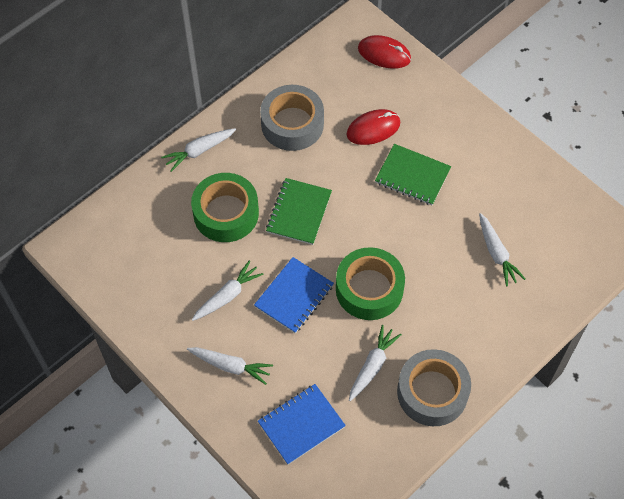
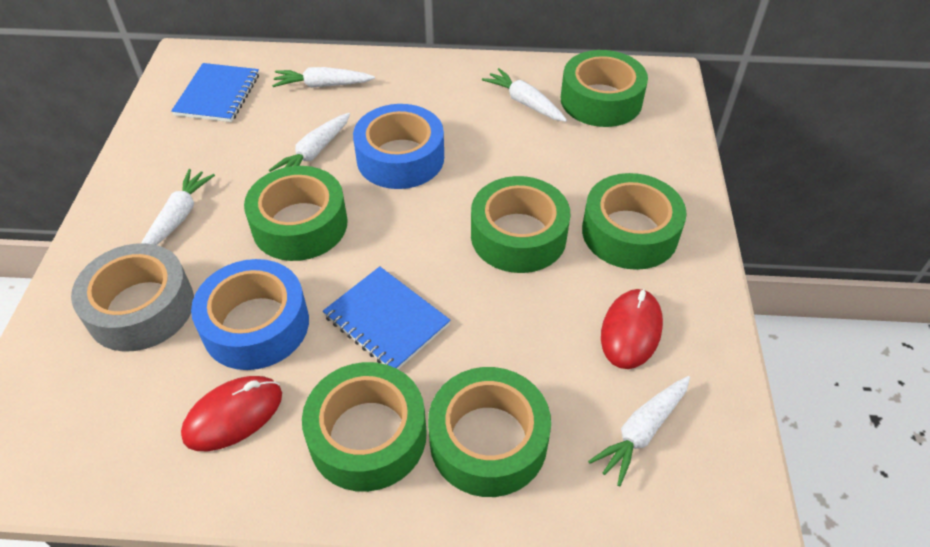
blue tape: 0 -> 2
green notebook: 2 -> 0
green tape: 2 -> 6
grey tape: 2 -> 1

